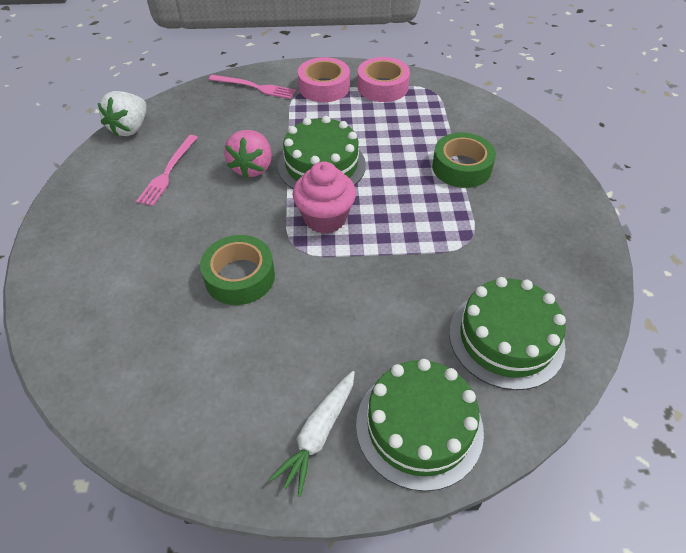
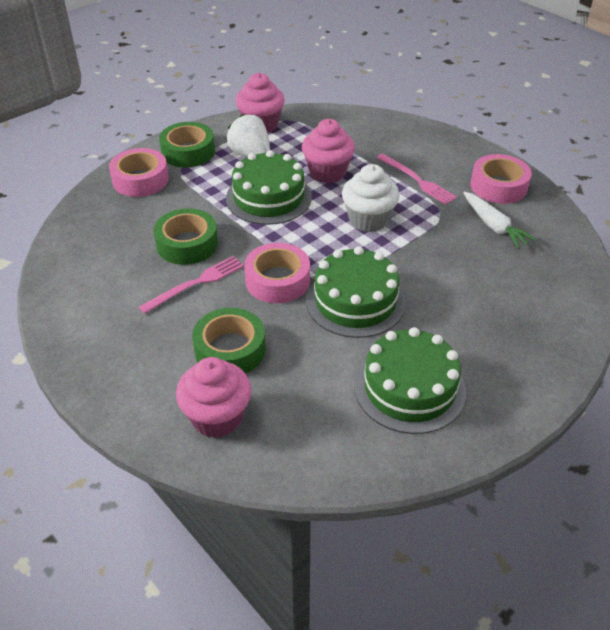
green tape: 2 -> 3
pink cupcake: 1 -> 3
pink strawberry: 1 -> 0
pink tape: 2 -> 3
white cupcake: 0 -> 1

